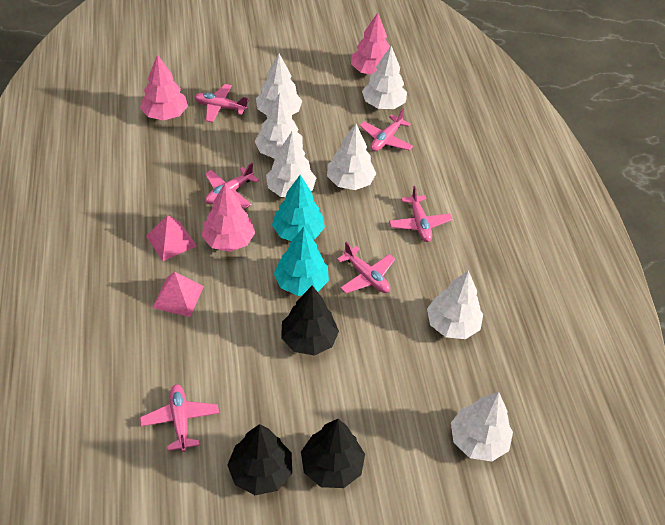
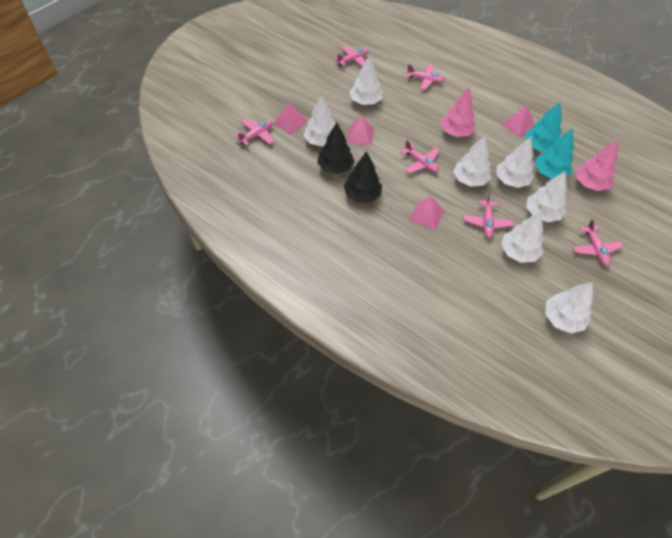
black tree: 3 -> 2
pink pyramid: 2 -> 4
pink tree: 3 -> 2

